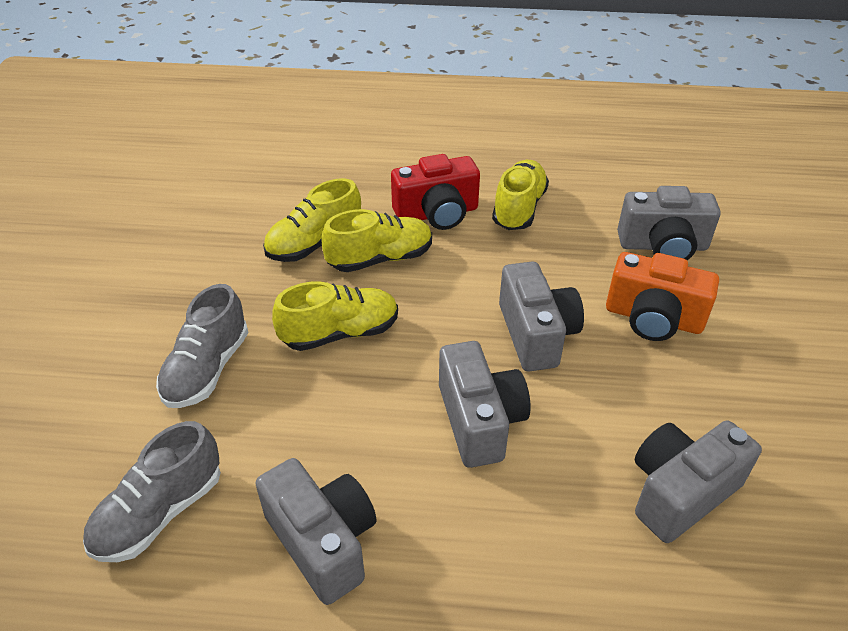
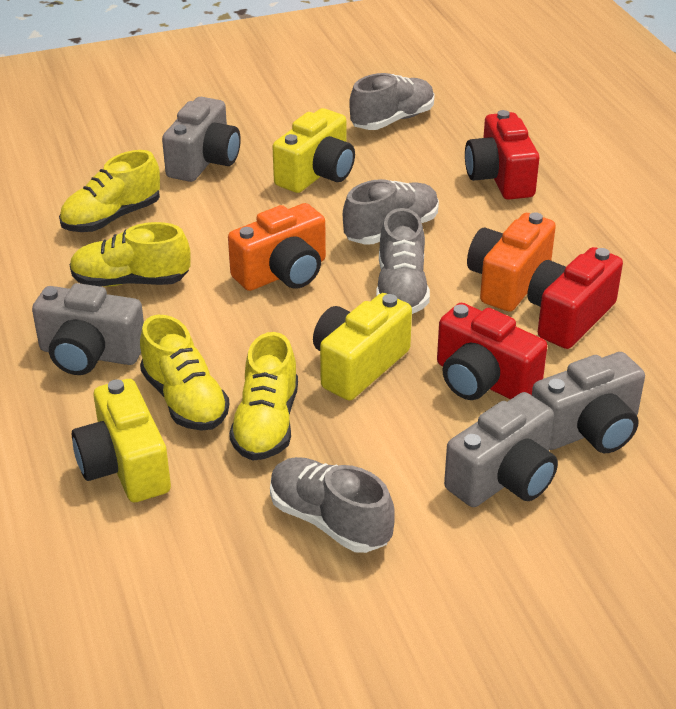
grey camera: 5 -> 4
grey shoe: 2 -> 4
orange camera: 1 -> 2
red camera: 1 -> 3
yellow camera: 0 -> 3

